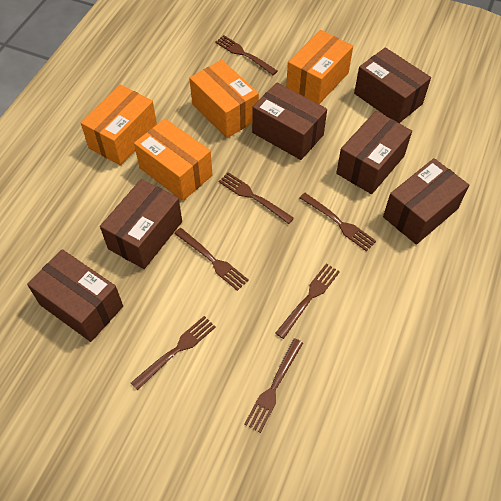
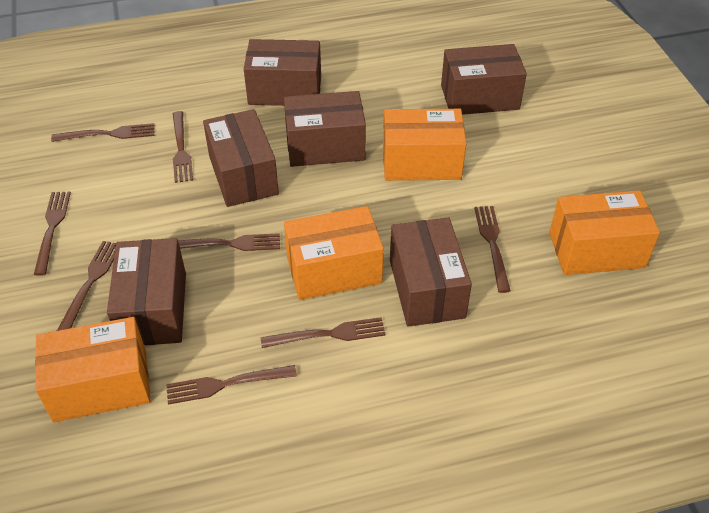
brown fork: 7 -> 8

